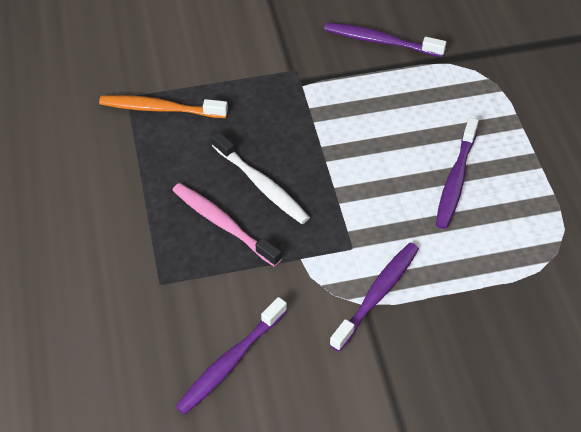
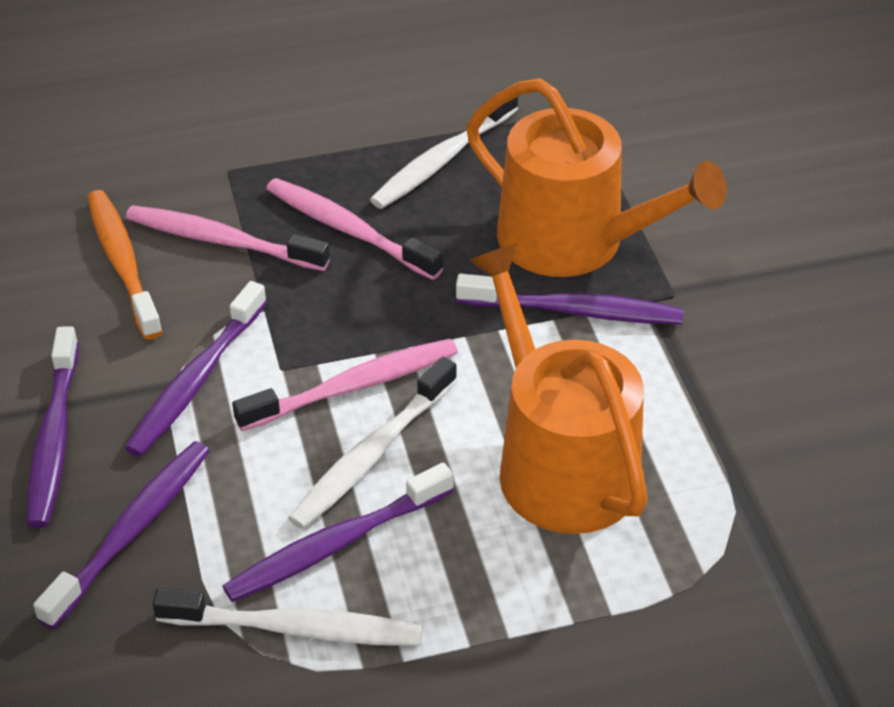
orange watering can: 0 -> 2
pink toothbrush: 1 -> 3
purple toothbrush: 4 -> 5
white toothbrush: 1 -> 3

